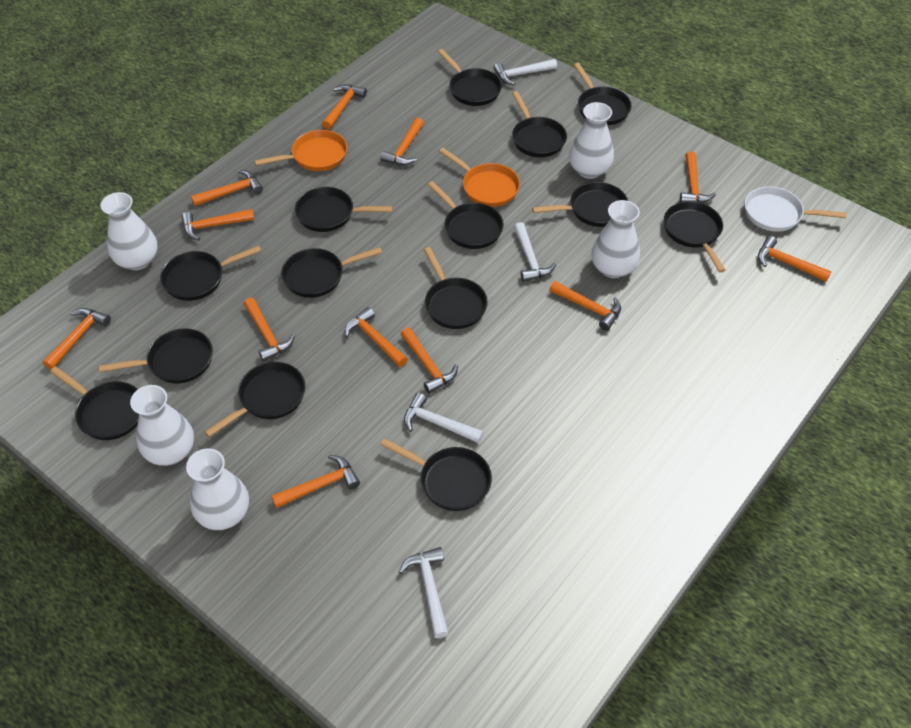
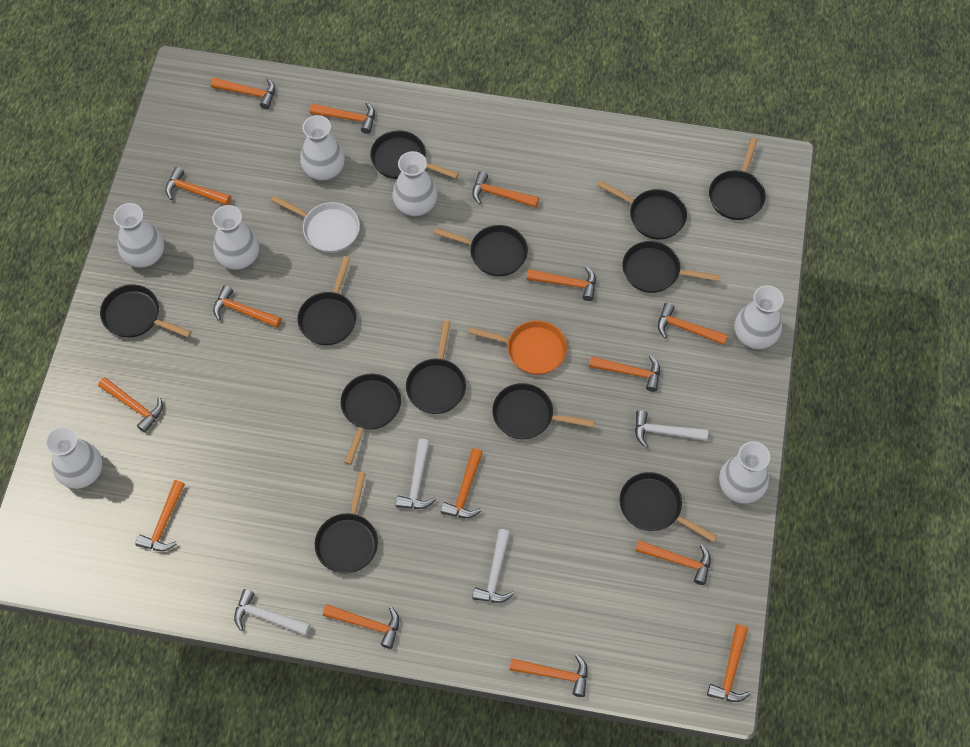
black pan: 14 -> 12
orange hammer: 12 -> 15
orange pan: 2 -> 1
white vase: 5 -> 7

